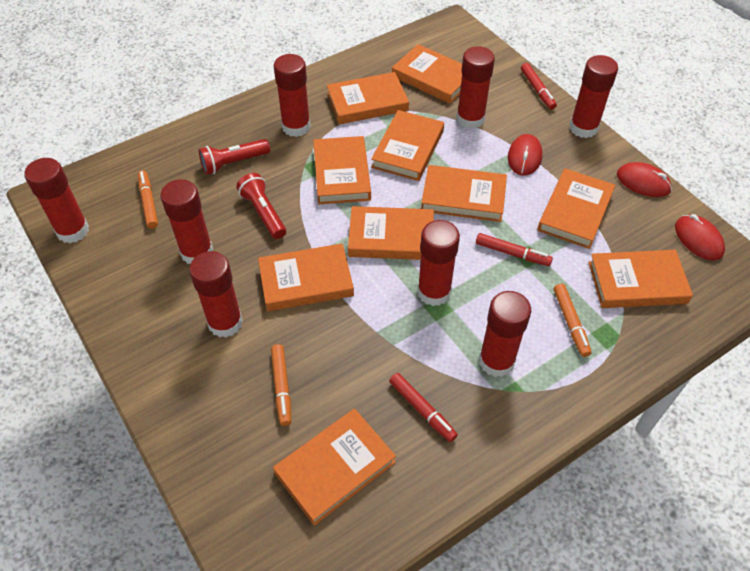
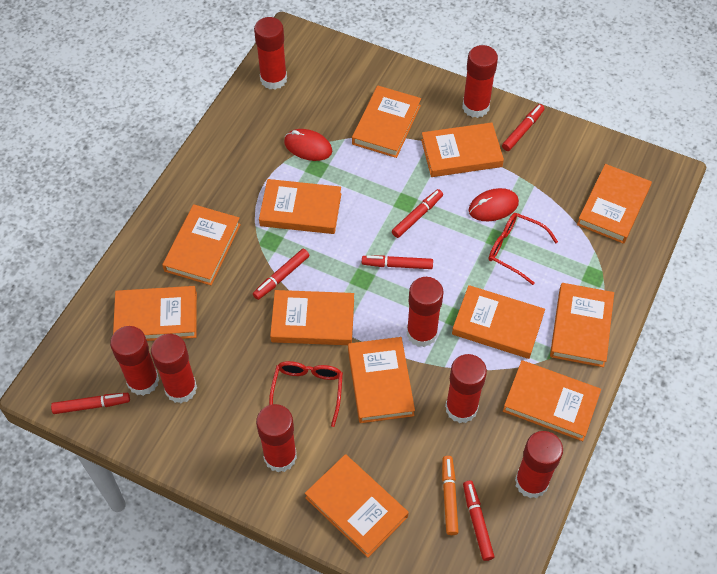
orange book: 10 -> 12
orange marker: 3 -> 1
red flashlight: 2 -> 0
red glasses: 0 -> 2
red marker: 3 -> 6
red mouse: 3 -> 2

